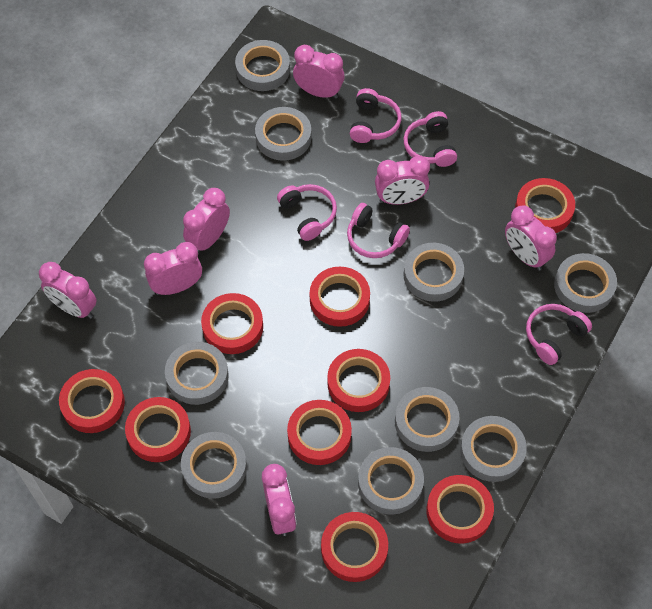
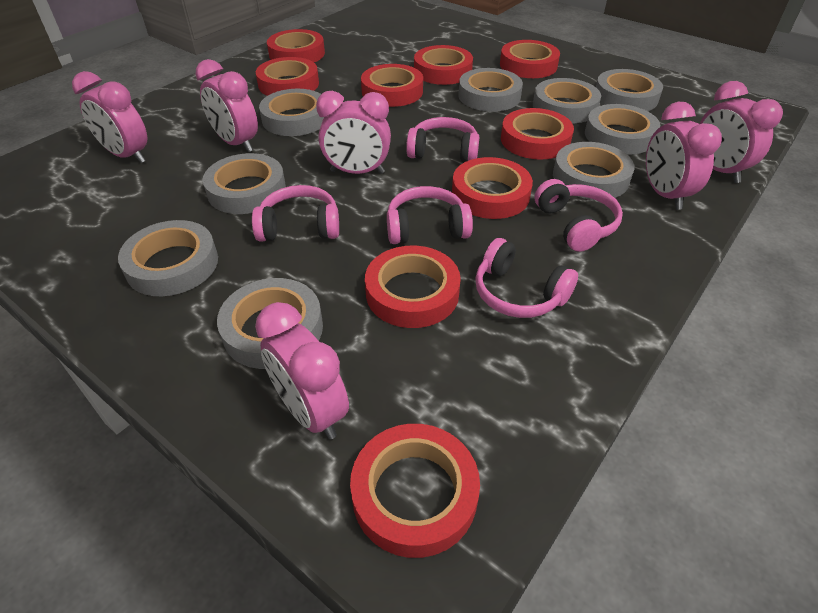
pink clock: 7 -> 6

